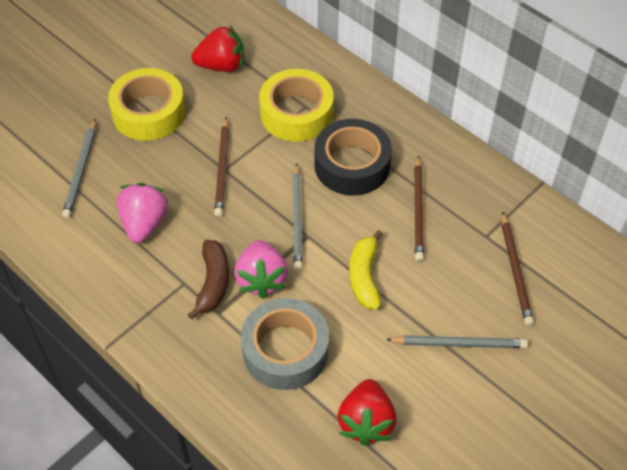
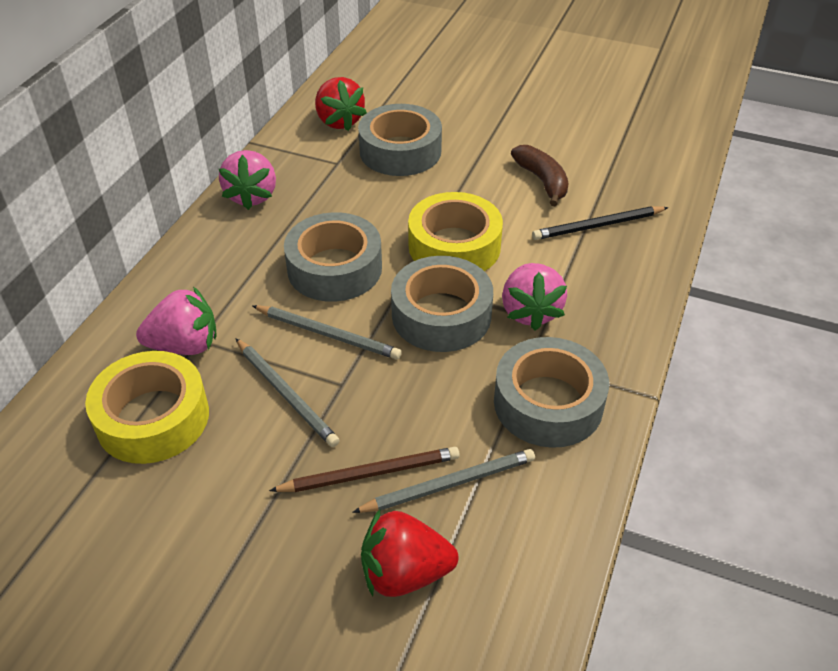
black pencil: 0 -> 1
black tape: 1 -> 0
brown pencil: 3 -> 1
grey tape: 1 -> 4
pink strawberry: 2 -> 3
yellow banana: 1 -> 0

